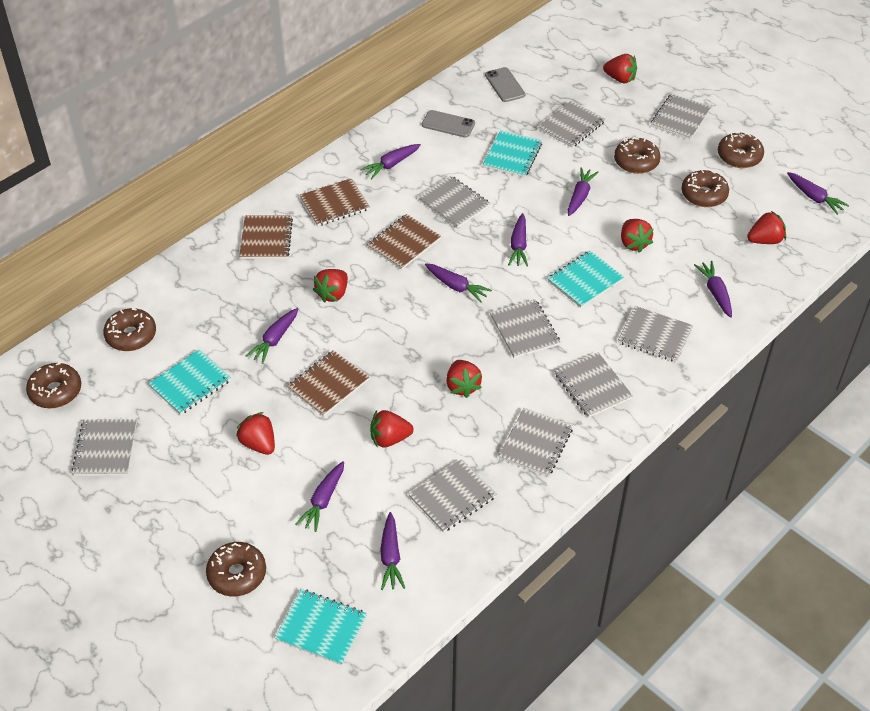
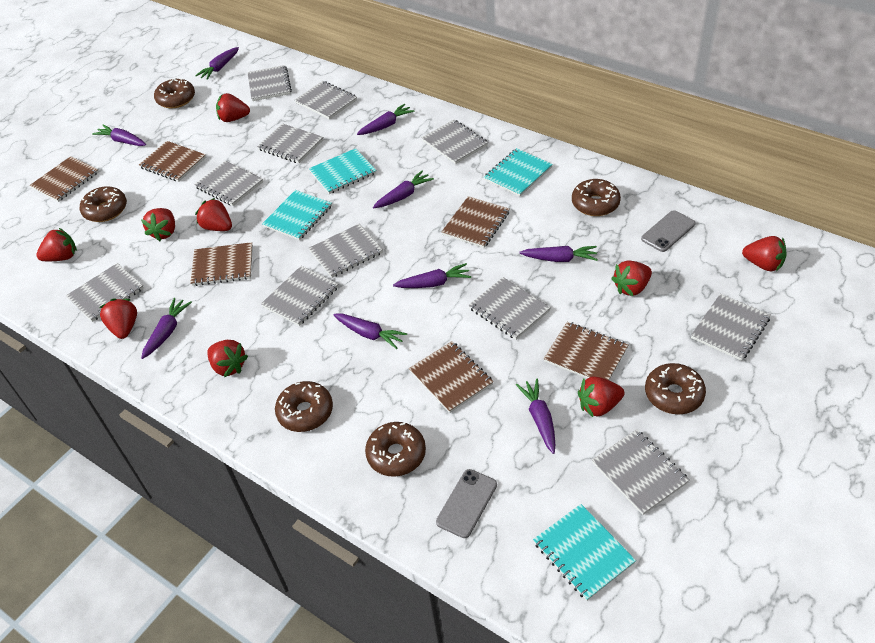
brown notebook: 4 -> 6
grey notebook: 9 -> 11
red strawberry: 7 -> 9

